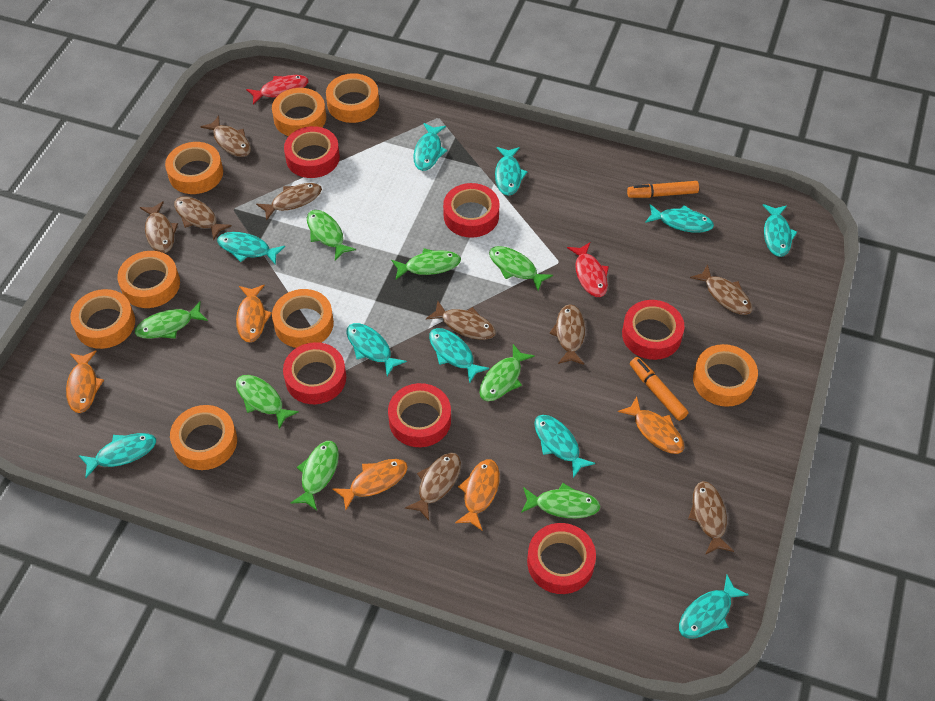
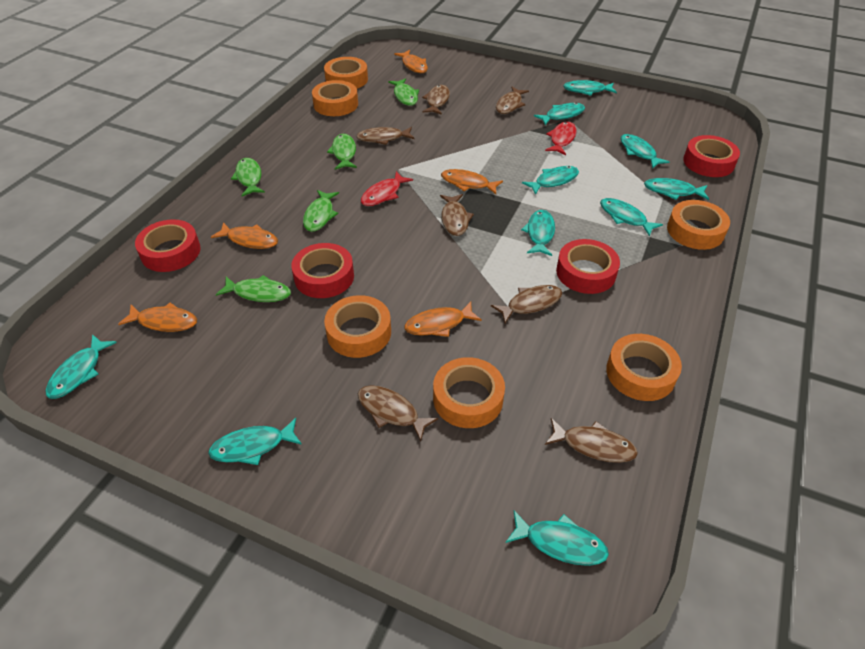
brown fish: 9 -> 7
green fish: 8 -> 5
orange marker: 2 -> 0
orange tape: 8 -> 6
red tape: 6 -> 4

